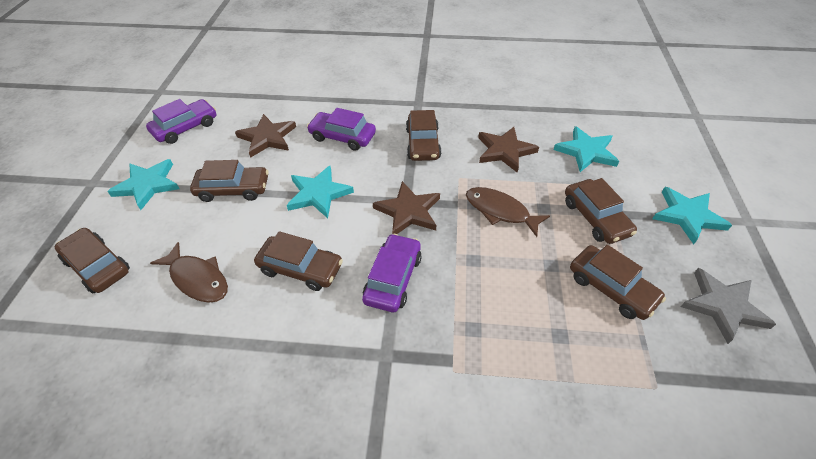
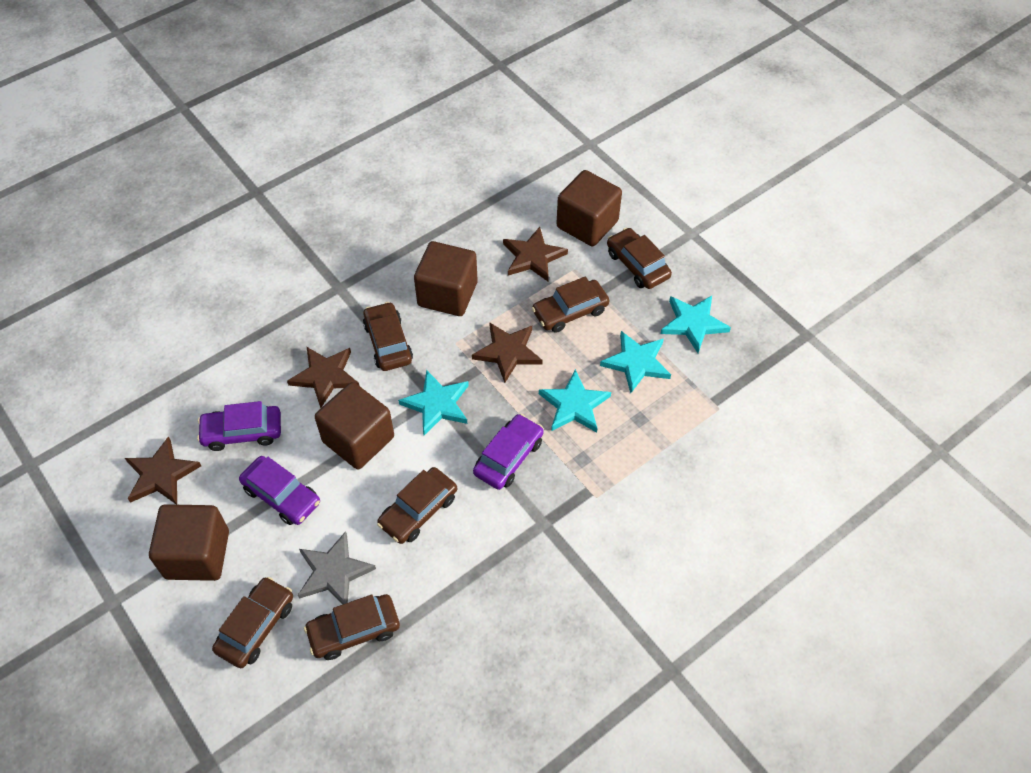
brown cube: 0 -> 4
brown fish: 2 -> 0
brown star: 3 -> 4

